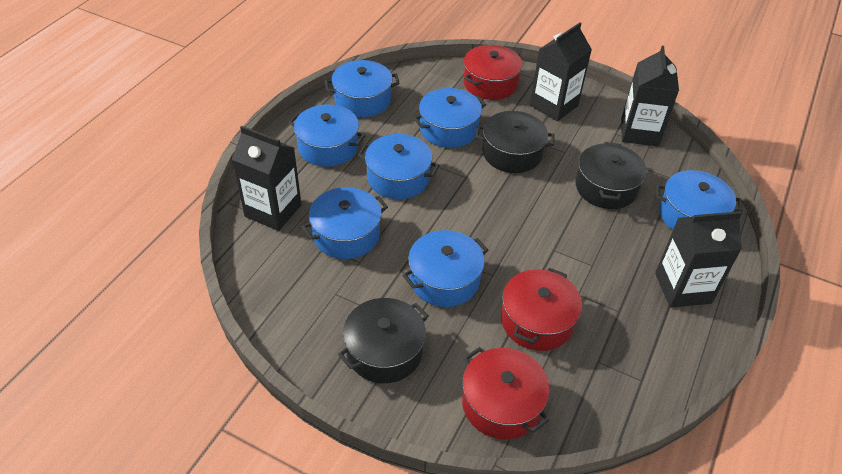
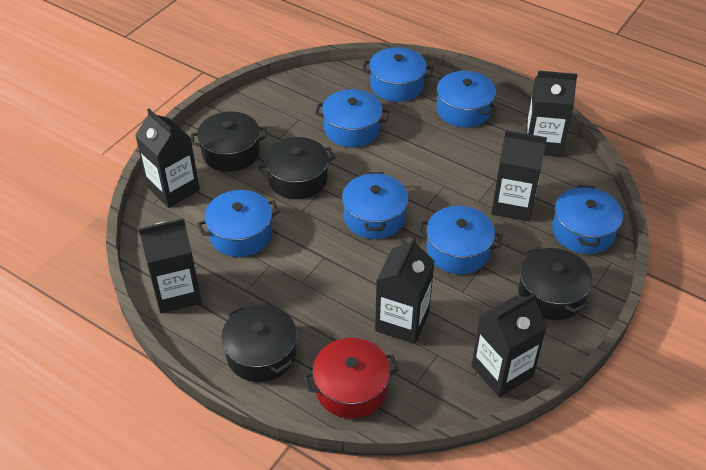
black carton: 4 -> 6
black pot: 3 -> 4
red pot: 3 -> 1

